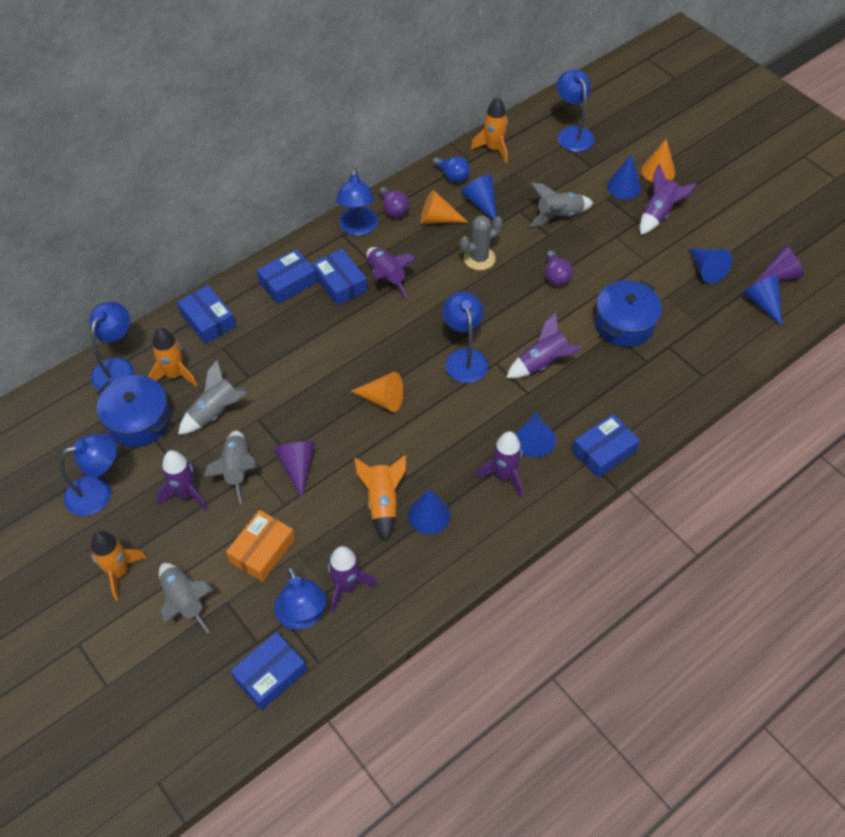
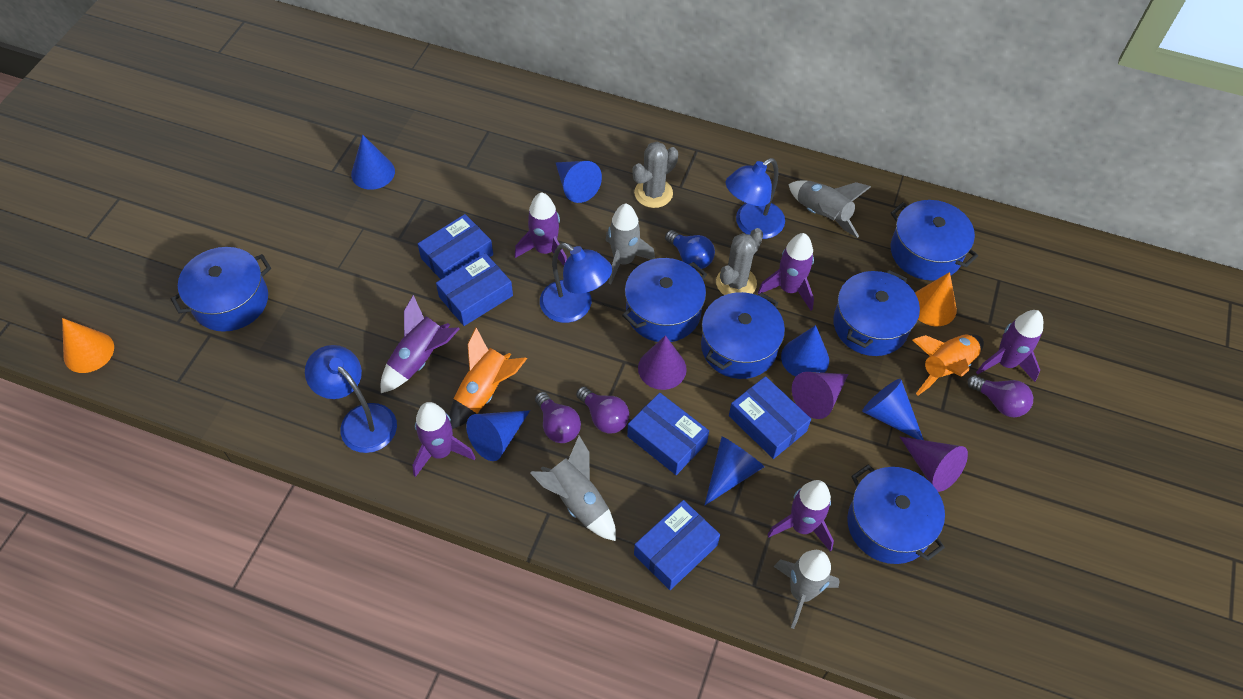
blue lamp: 6 -> 3
blue pot: 2 -> 6
grey cactus: 1 -> 2
orange box: 1 -> 0
orange cone: 3 -> 2
orange rocket: 4 -> 2
purple cone: 2 -> 3
purple light bulb: 2 -> 3

